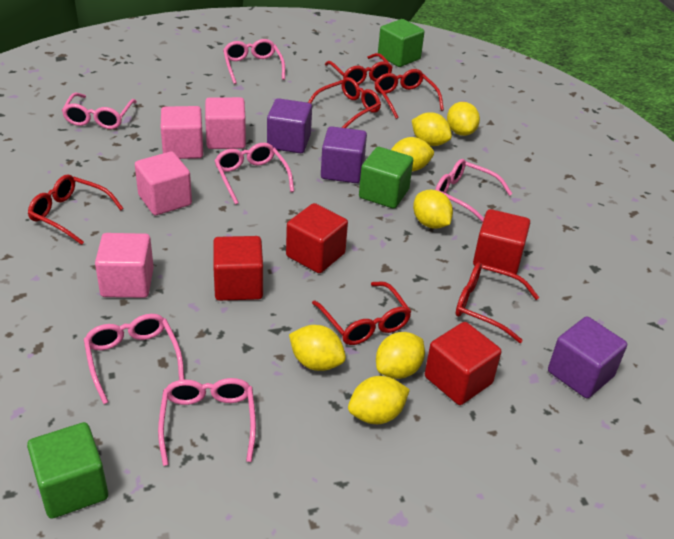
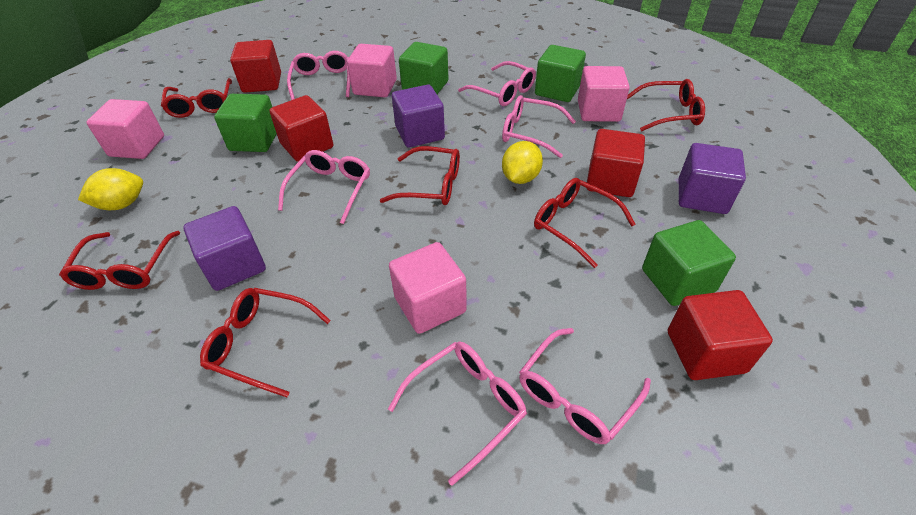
green cube: 3 -> 4
yellow lemon: 7 -> 2

